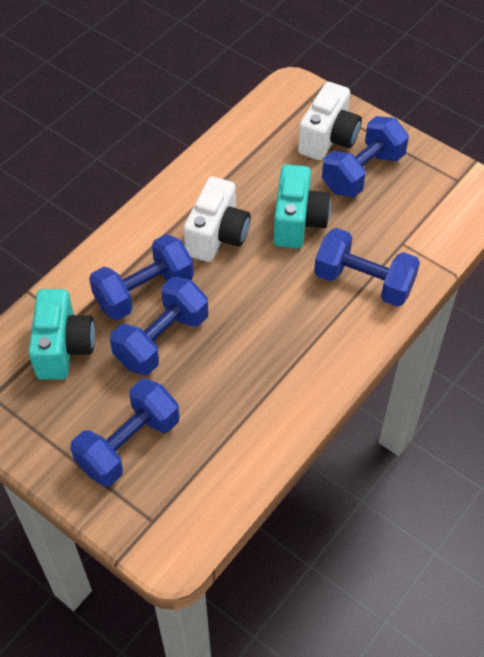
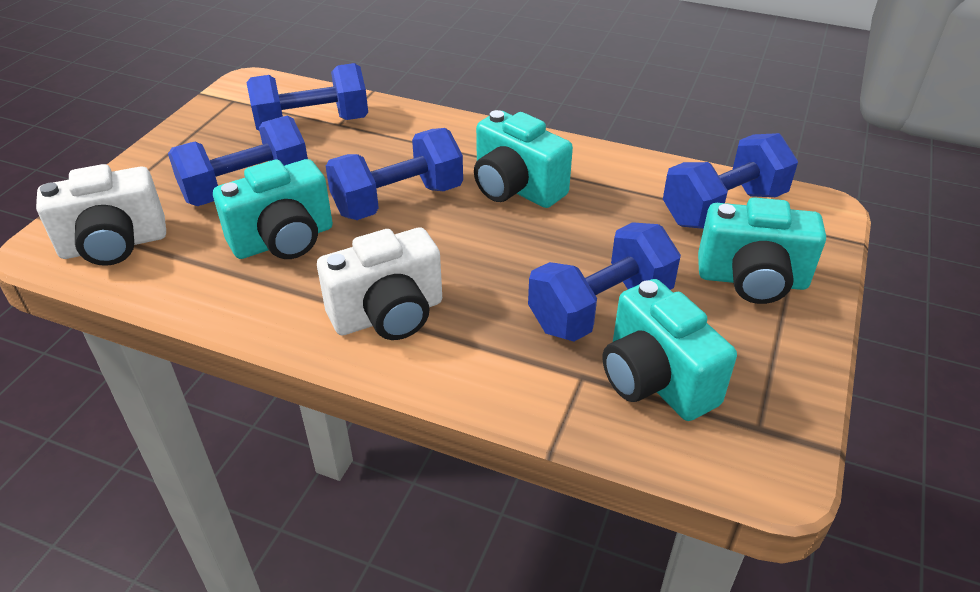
turquoise camera: 2 -> 4

